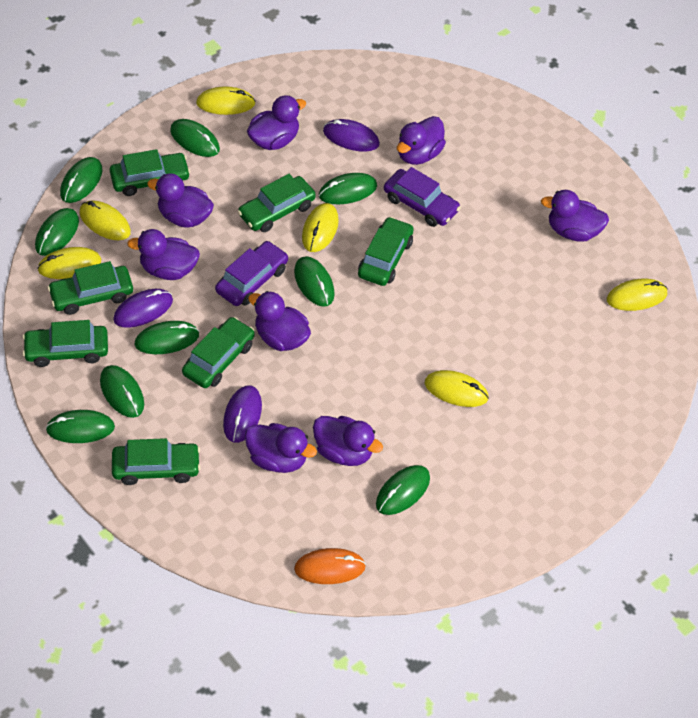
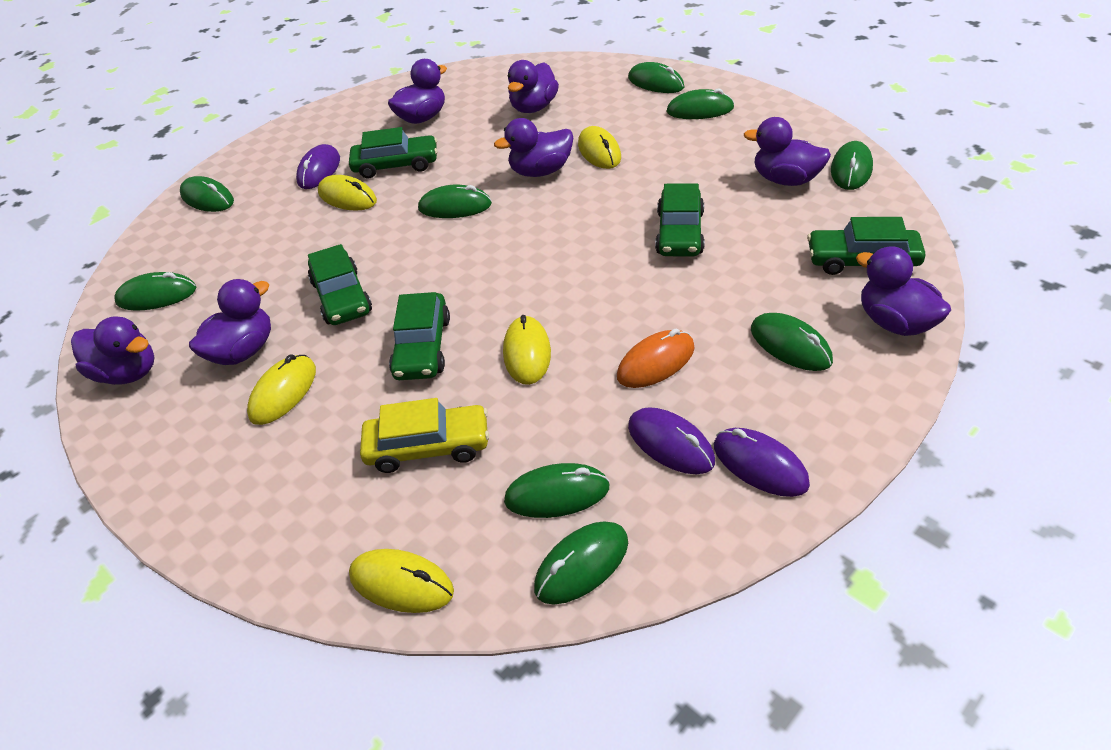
green car: 7 -> 5
purple car: 2 -> 0
purple duck: 8 -> 7
yellow car: 0 -> 1
yellow mouse: 6 -> 5

